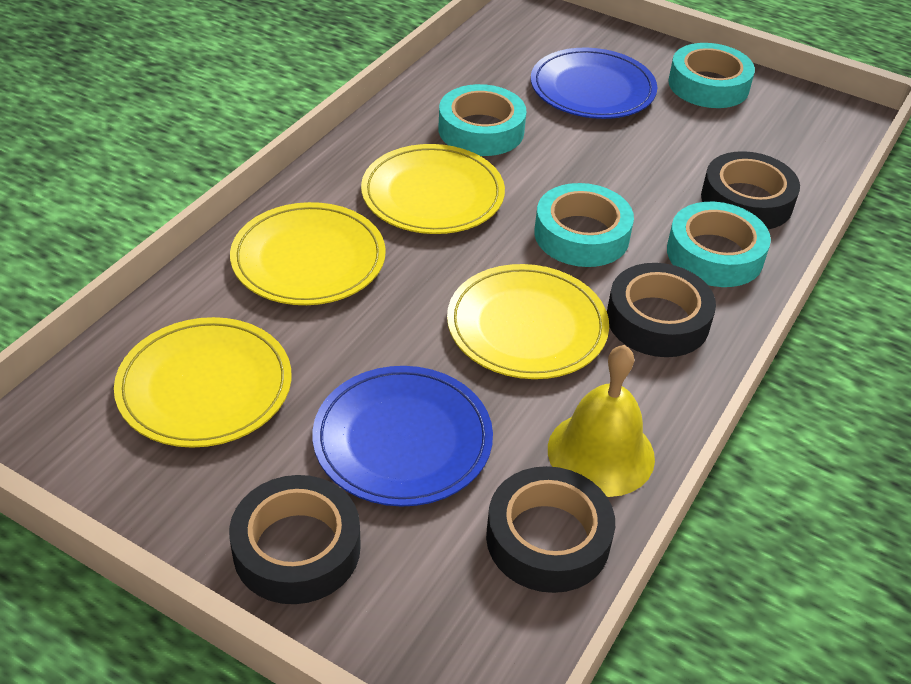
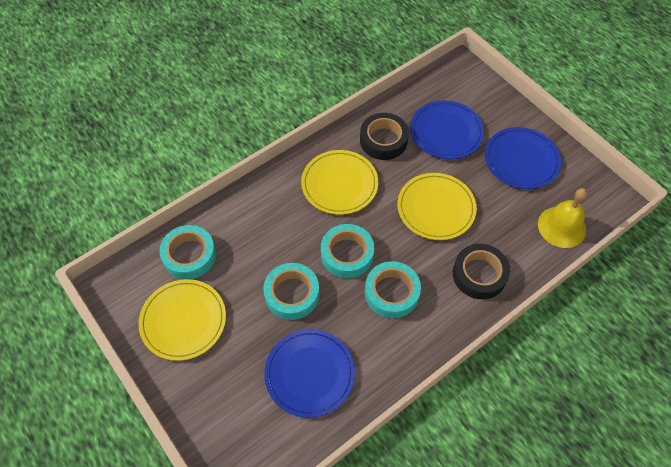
black tape: 4 -> 2
blue plate: 2 -> 3
yellow plate: 4 -> 3

